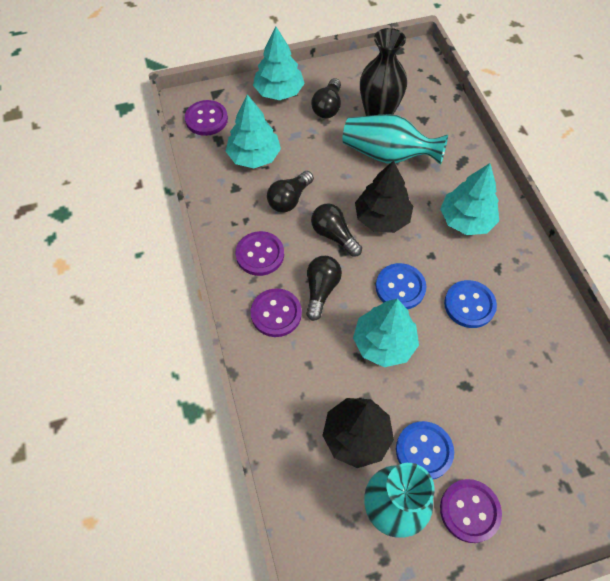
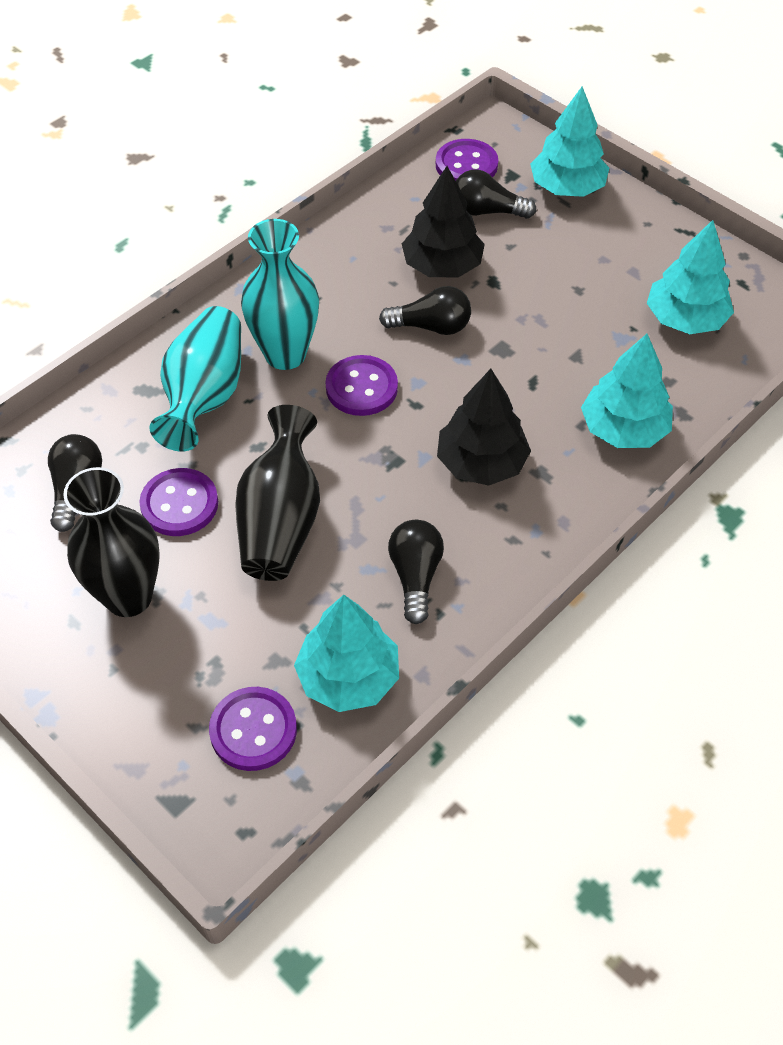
black vase: 1 -> 2
blue button: 3 -> 0

